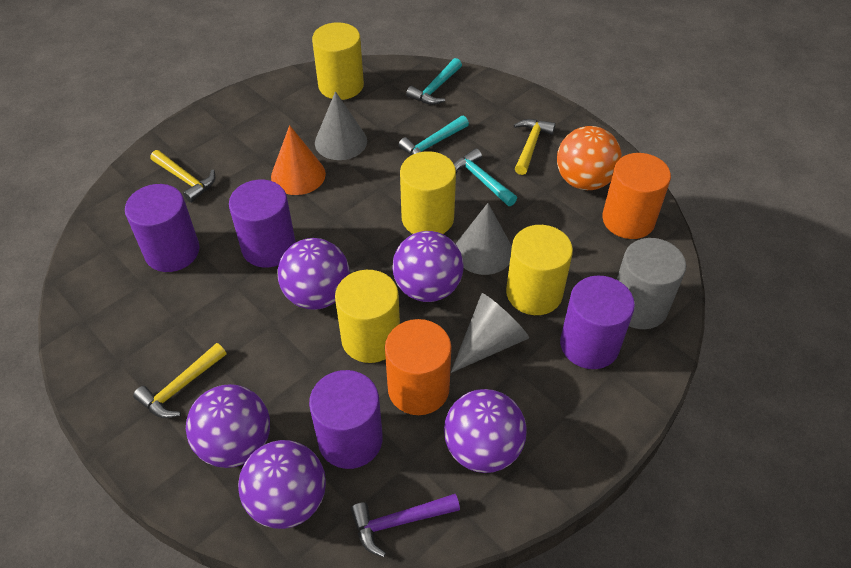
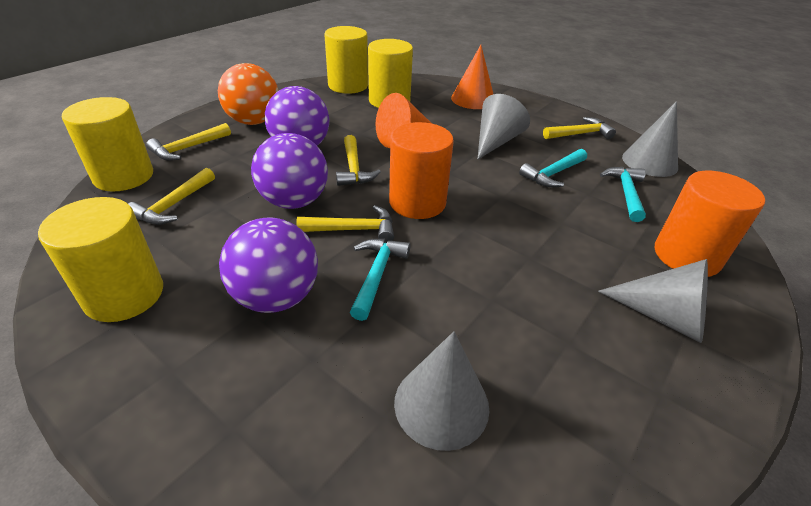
grey cone: 3 -> 4
grey cylinder: 1 -> 0
orange cone: 1 -> 2
purple ball: 5 -> 3
purple cylinder: 4 -> 0
purple hammer: 1 -> 0
yellow hammer: 3 -> 5

